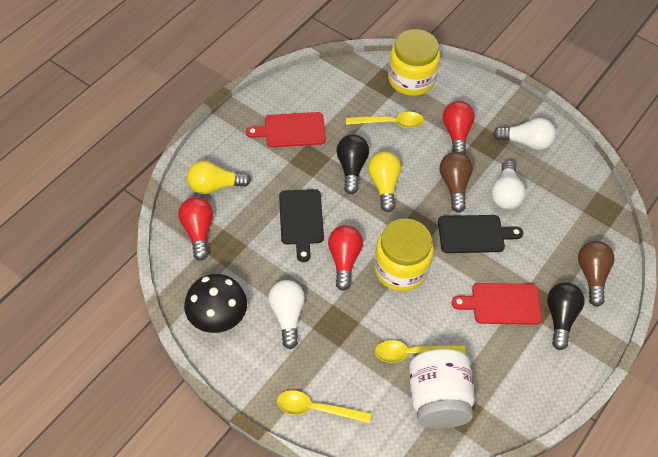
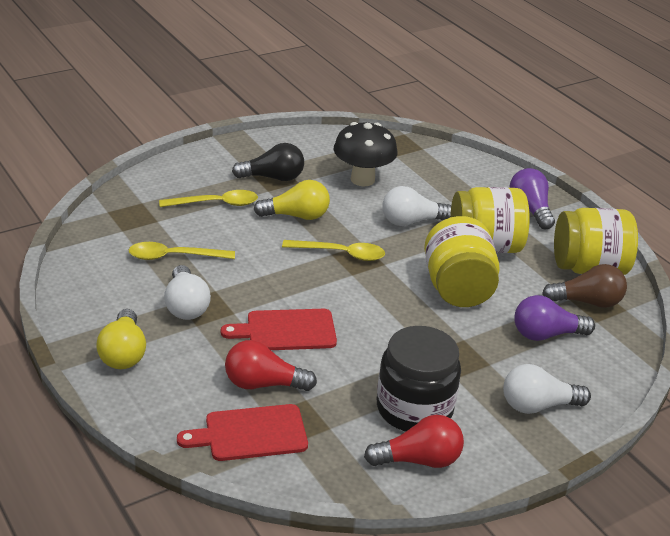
black cutting board: 2 -> 0
black jar: 0 -> 1
black light bulb: 2 -> 1
brown light bulb: 2 -> 1
purple light bulb: 0 -> 2
red light bulb: 3 -> 2
white jar: 1 -> 0
yellow jar: 2 -> 3

